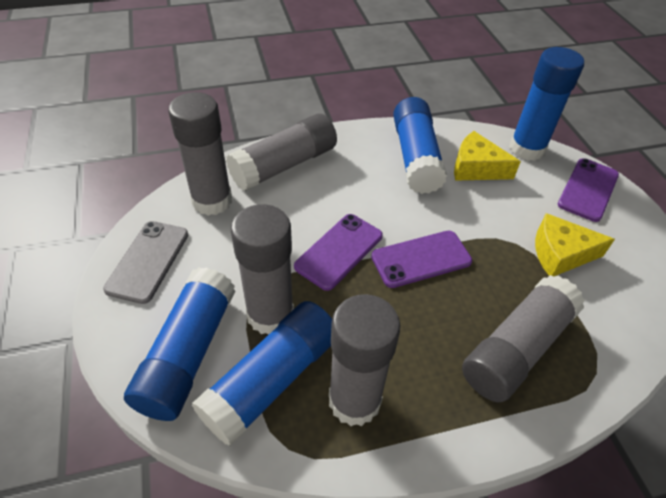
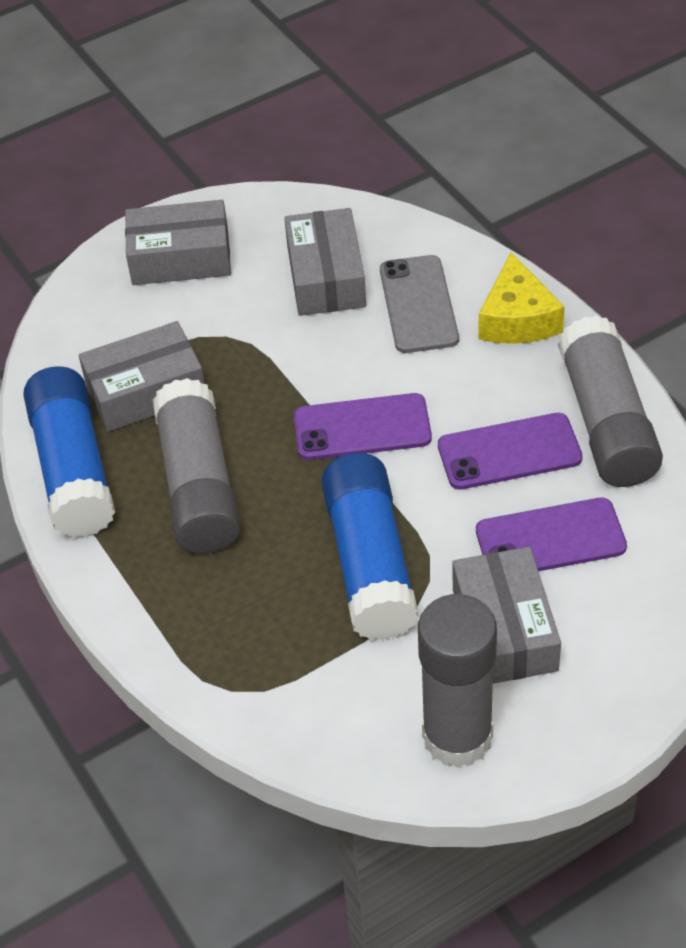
blue glue stick: 4 -> 2
grey box: 0 -> 4
grey glue stick: 5 -> 3
yellow cheese: 2 -> 1

